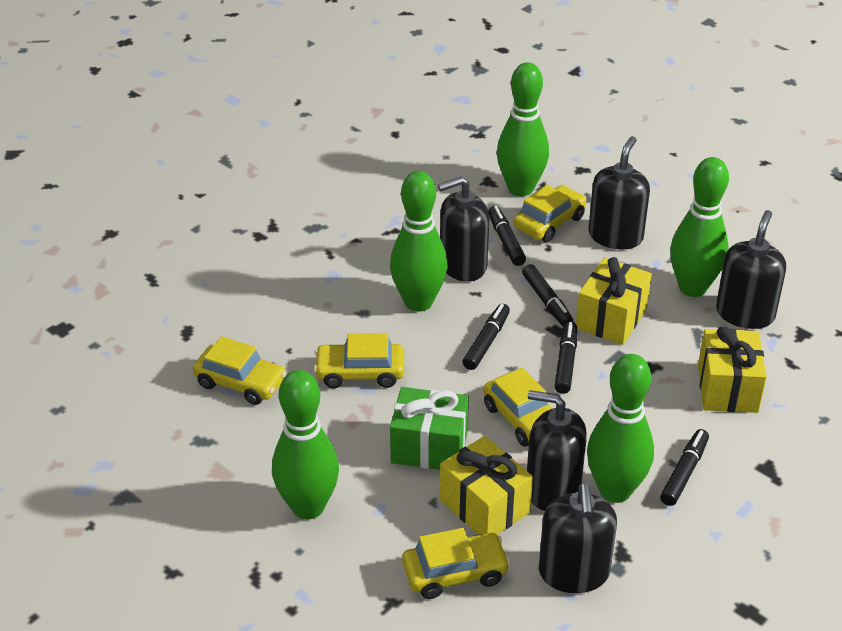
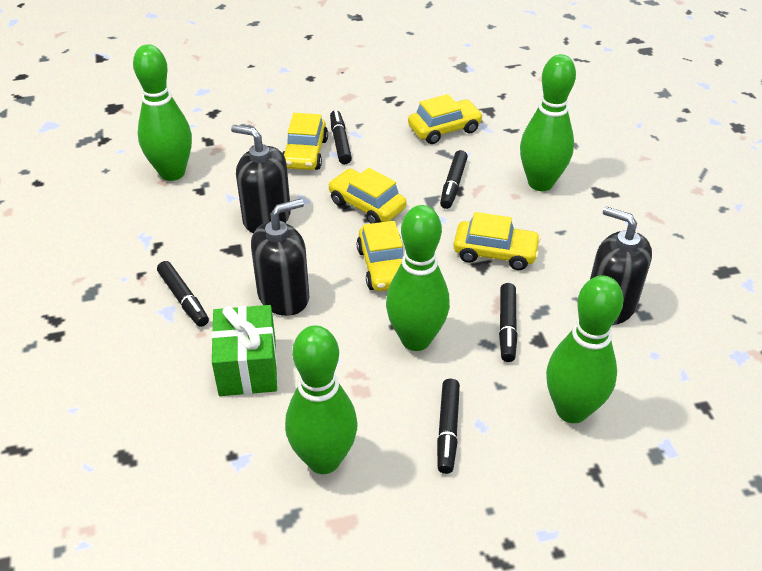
black soap dispenser: 5 -> 3
yellow gift: 3 -> 0

